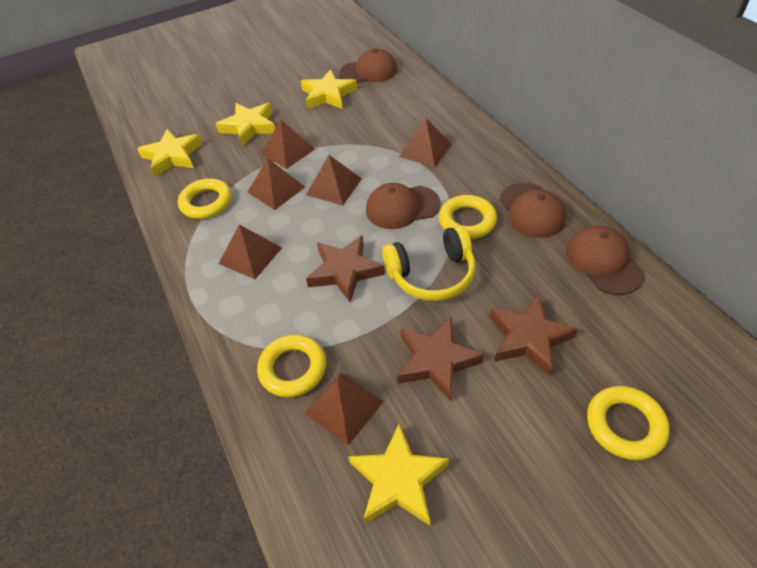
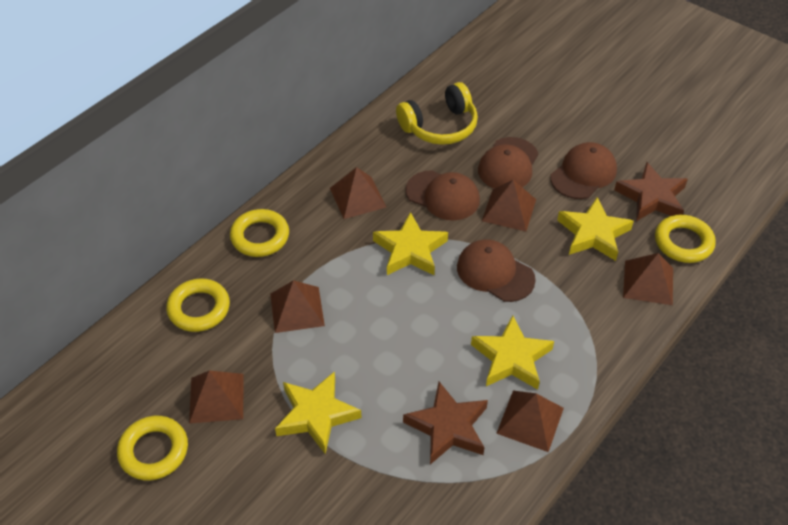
brown star: 3 -> 2

